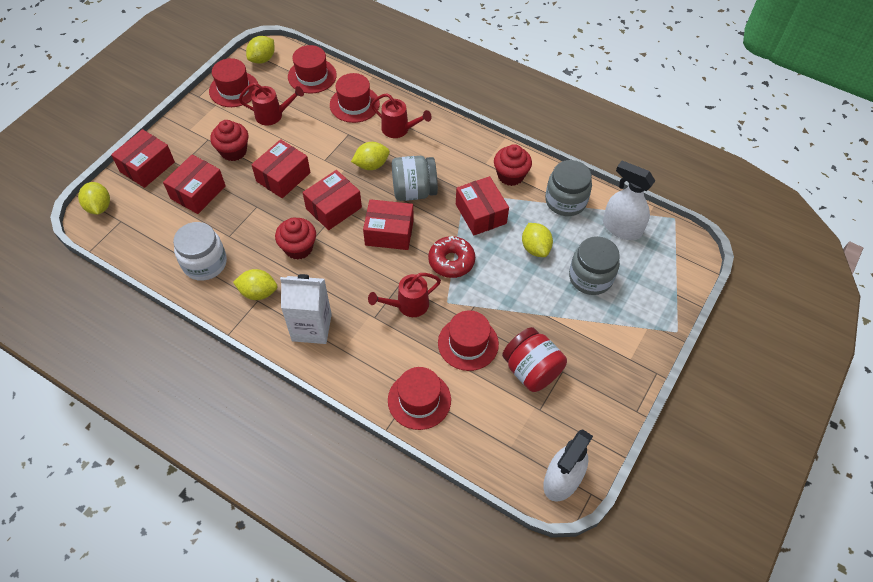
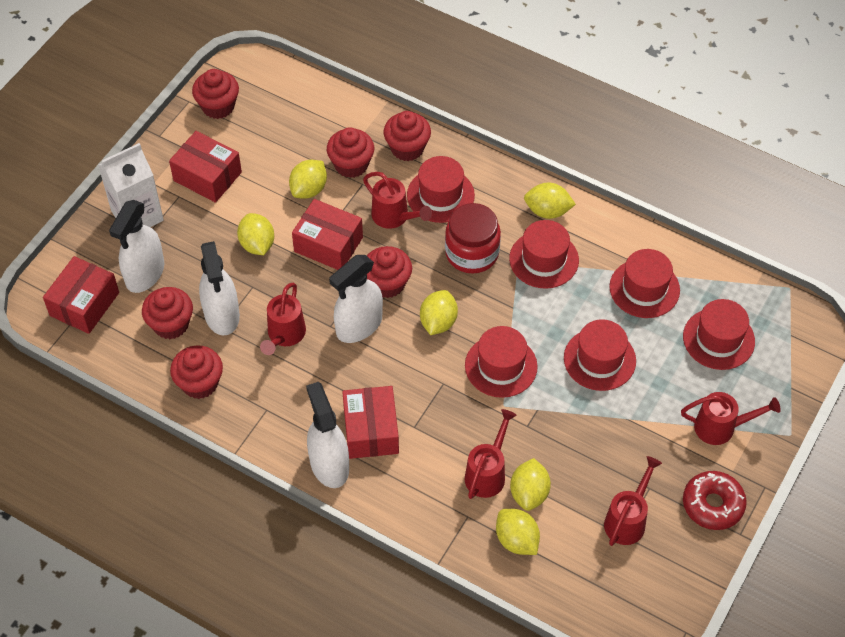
grey jar: 3 -> 0
red box: 6 -> 4
red cupcake: 3 -> 6
red hat: 5 -> 6
red watering can: 3 -> 5
white jar: 1 -> 0
white spray bottle: 2 -> 4
yellow lemon: 5 -> 6

